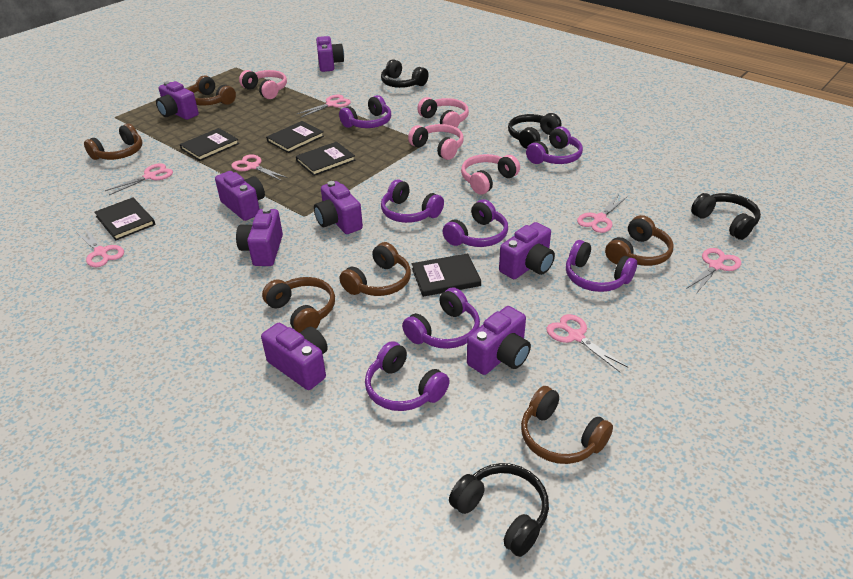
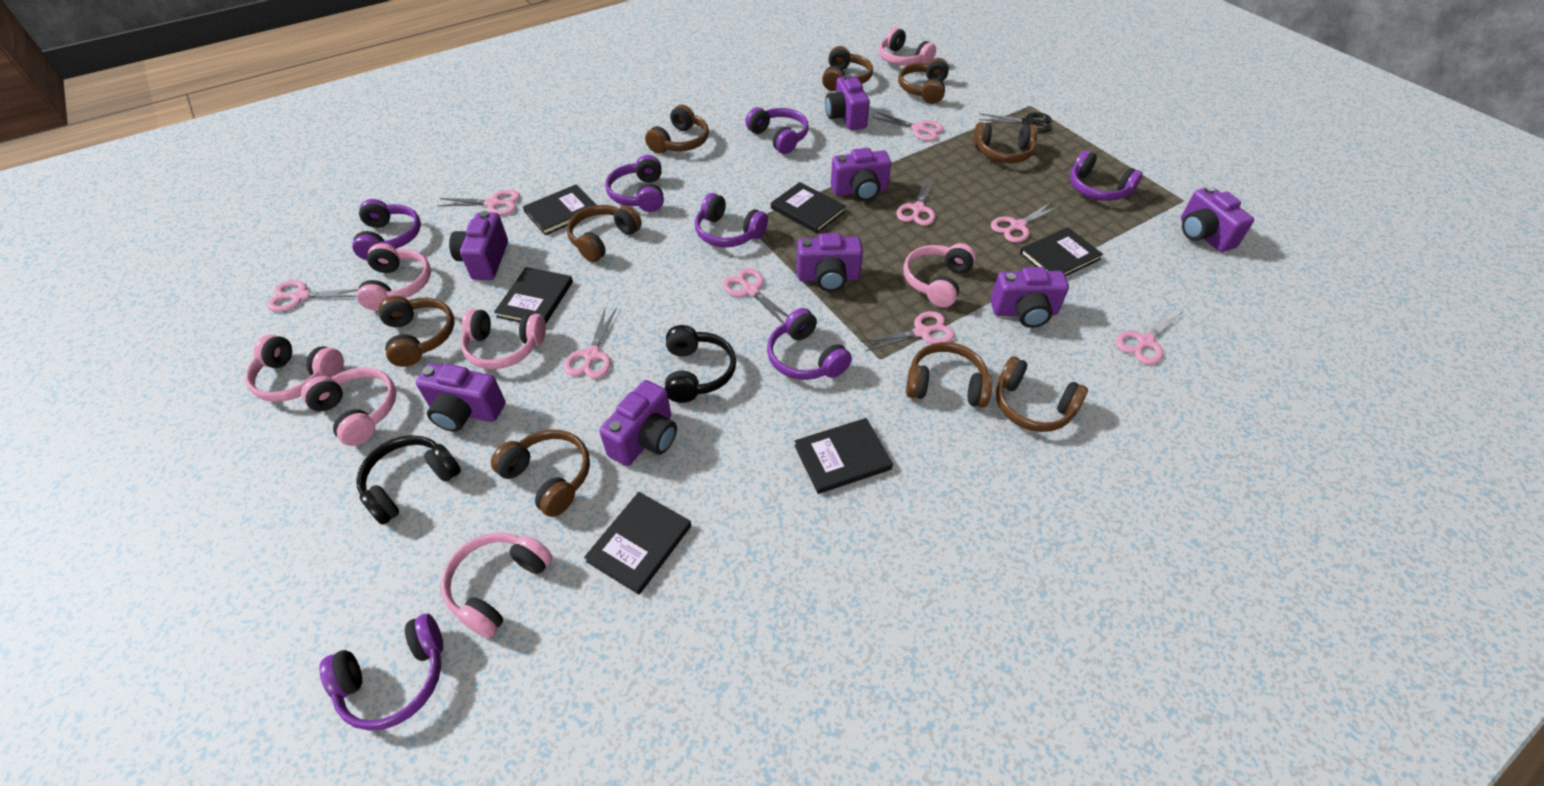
black book: 5 -> 6
black headphones: 4 -> 2
black scissors: 0 -> 1
brown headphones: 6 -> 9
pink headphones: 4 -> 7
pink scissors: 7 -> 9

